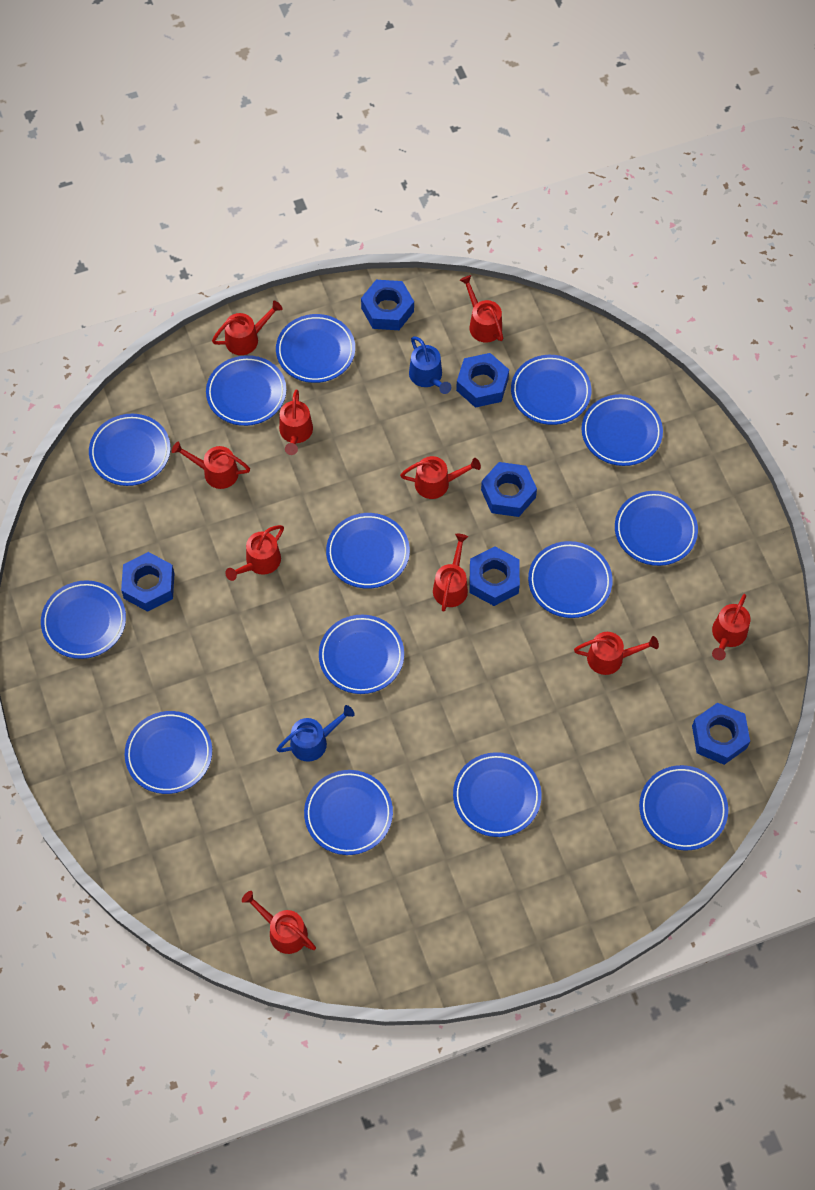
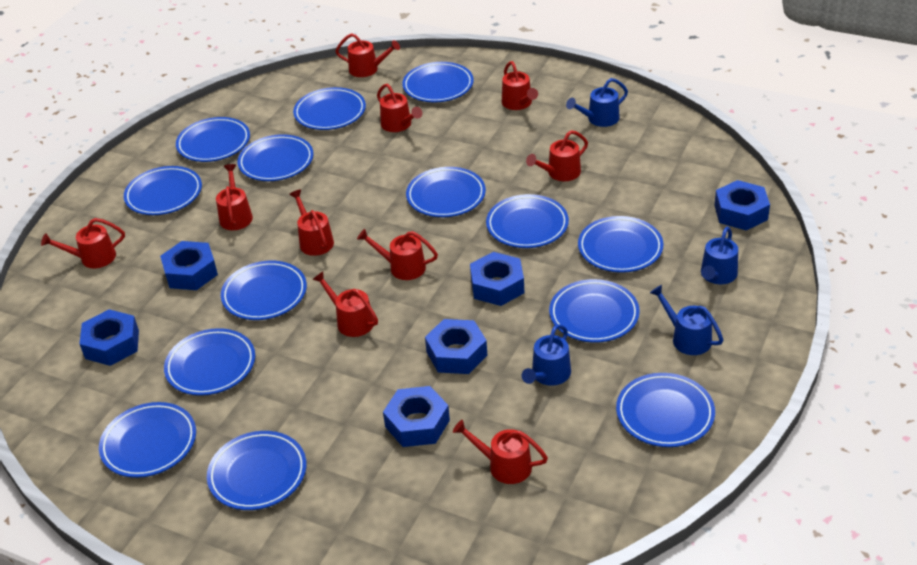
blue watering can: 2 -> 4

